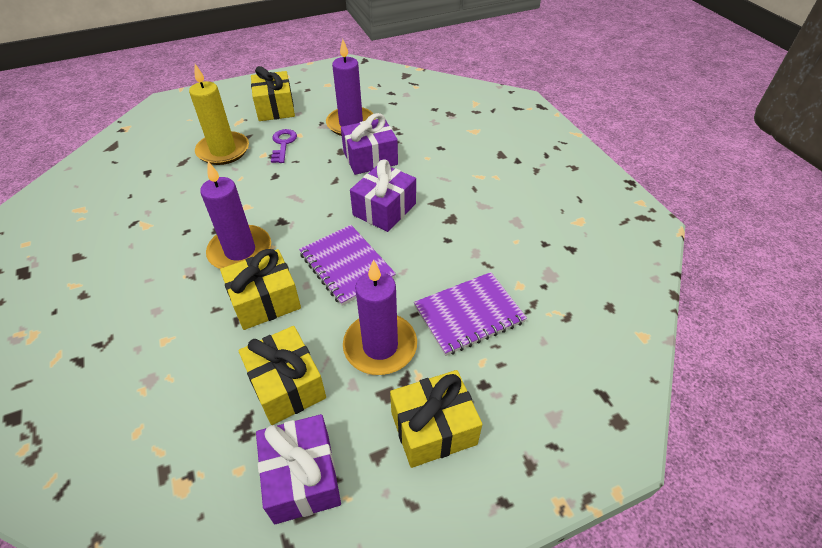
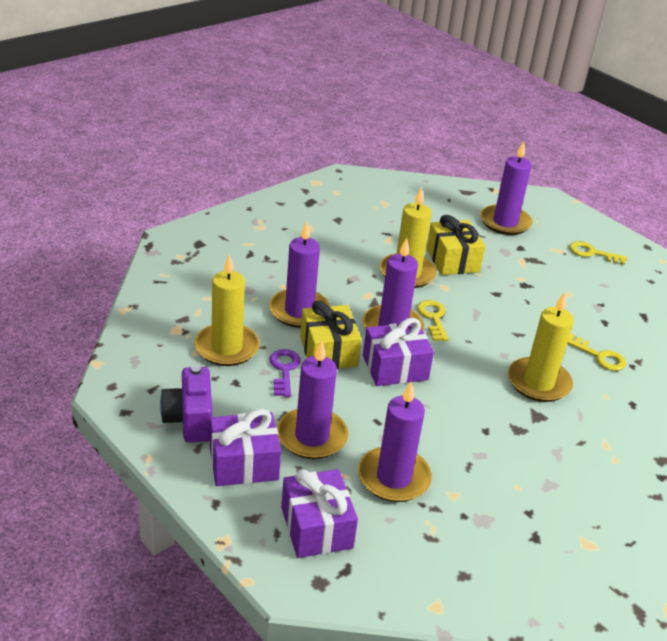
purple camera: 0 -> 1
purple candle: 3 -> 5
purple notebook: 2 -> 0
yellow candle: 1 -> 3
yellow gift: 4 -> 2
yellow key: 0 -> 3

